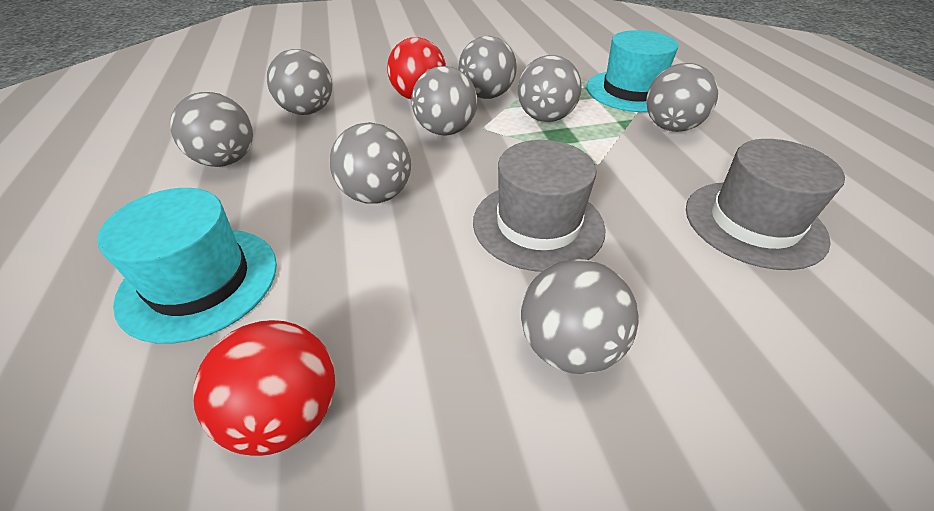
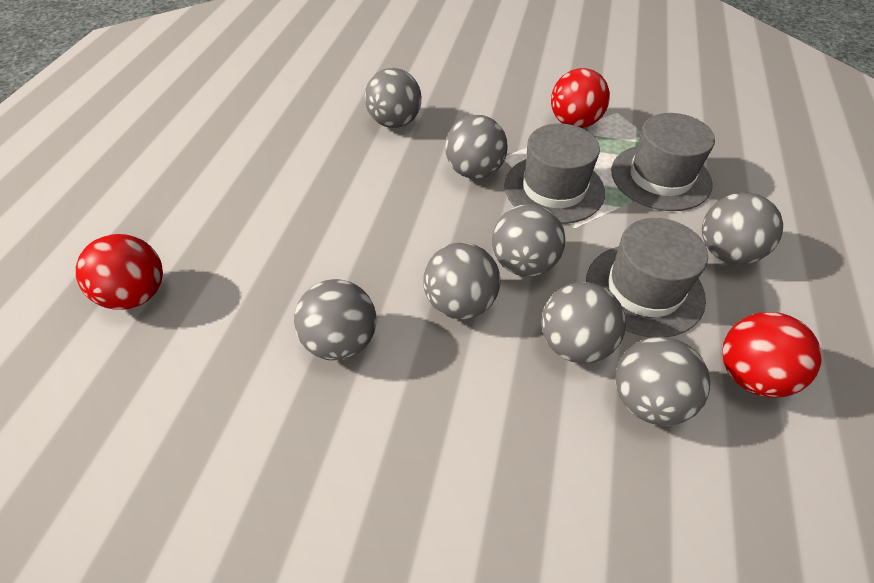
grey hat: 2 -> 3
red ball: 2 -> 3
turquoise hat: 2 -> 0

